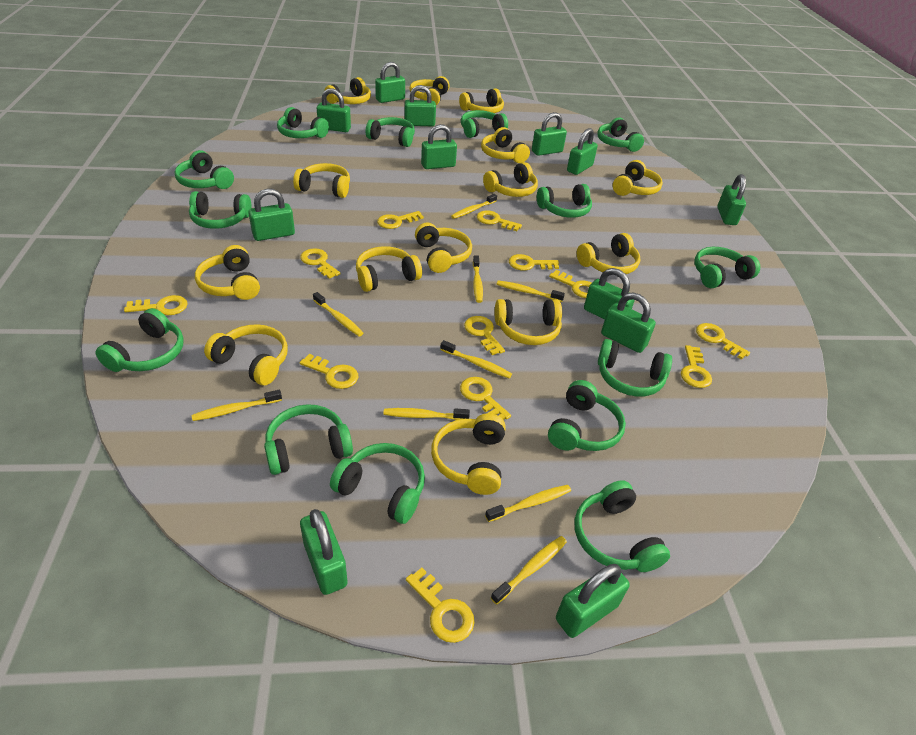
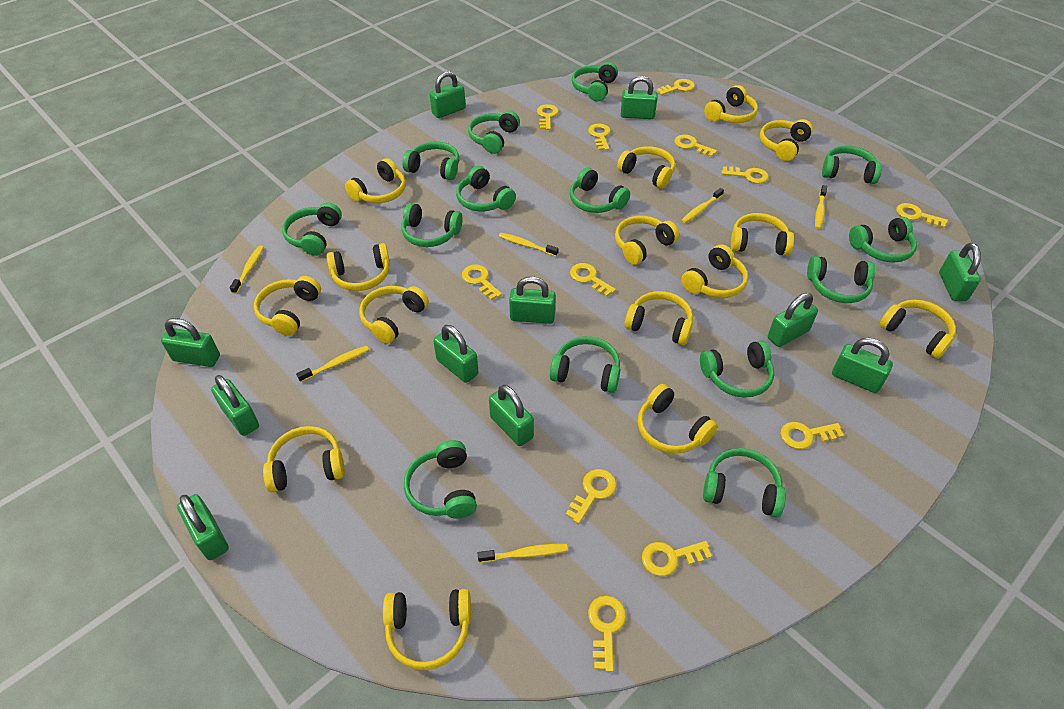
green padlock: 12 -> 11
yellow headphones: 14 -> 15
yellow toothbrush: 9 -> 6

